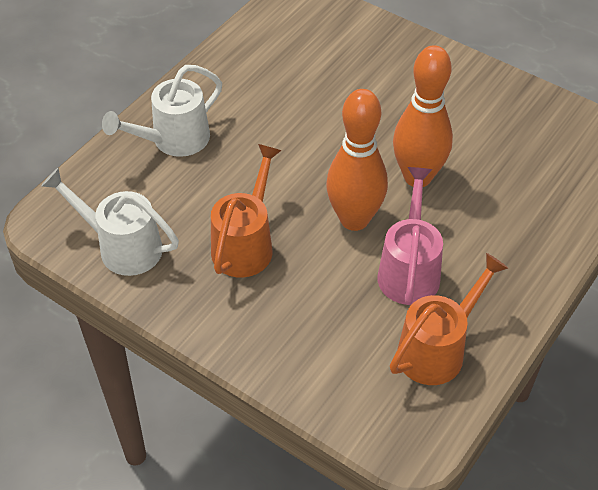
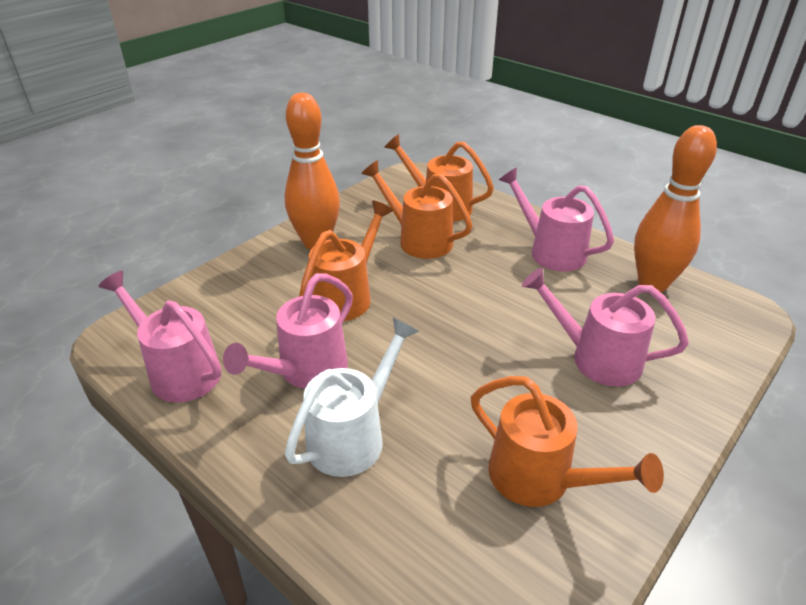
orange watering can: 2 -> 4
pink watering can: 1 -> 4
white watering can: 2 -> 1

